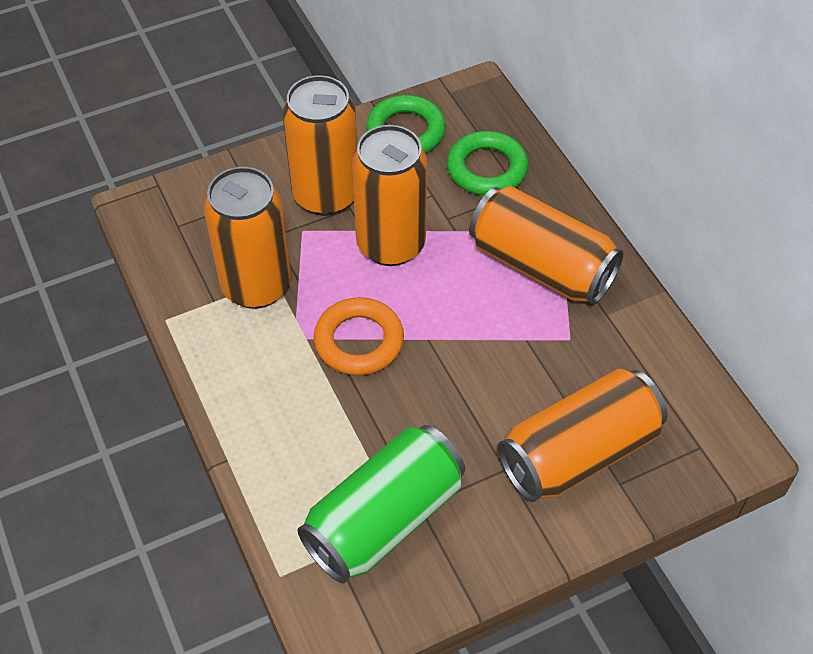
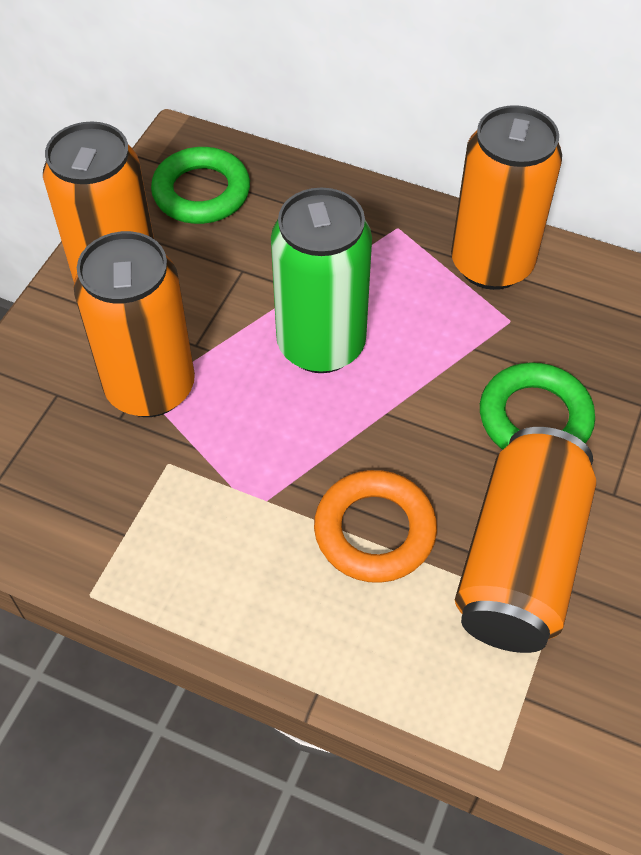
orange can: 5 -> 4

